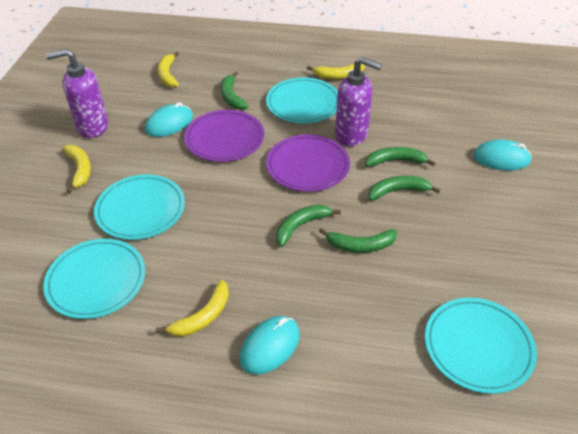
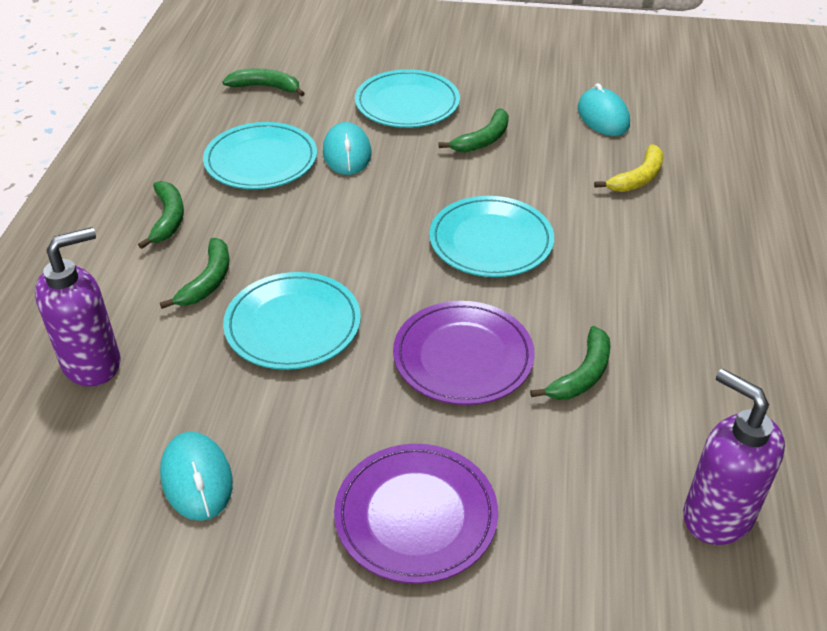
yellow banana: 4 -> 1

